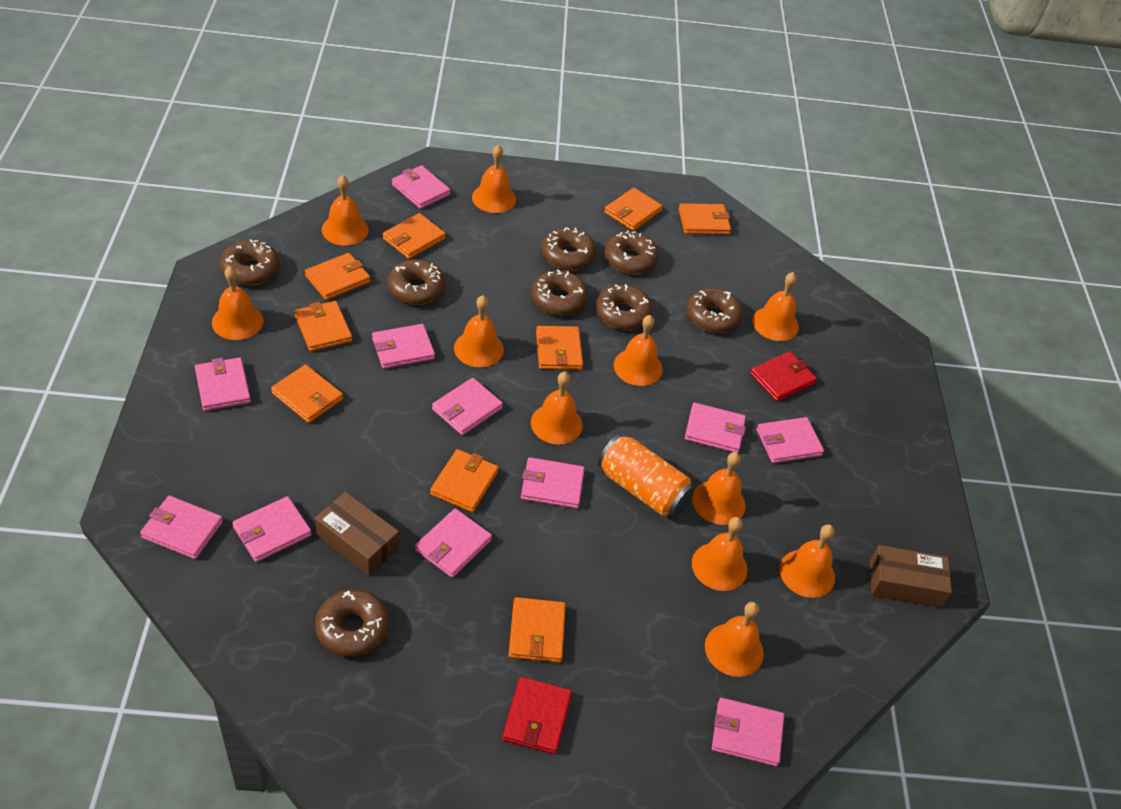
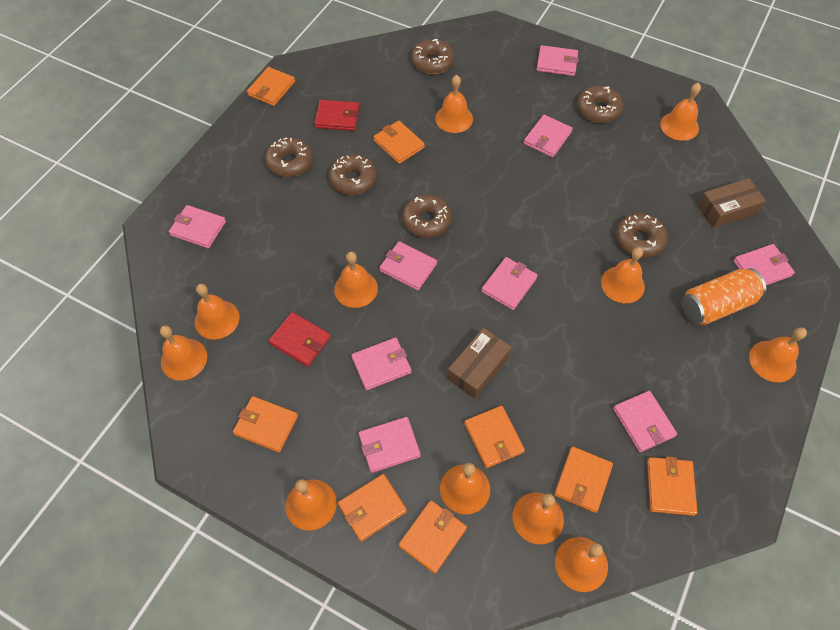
brown donut: 8 -> 6
orange wallet: 9 -> 8
pink wallet: 11 -> 9

